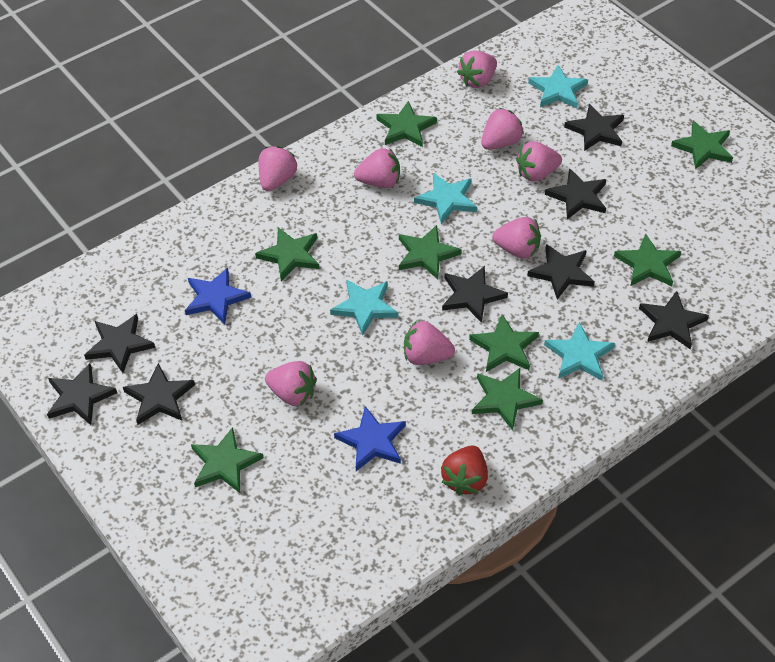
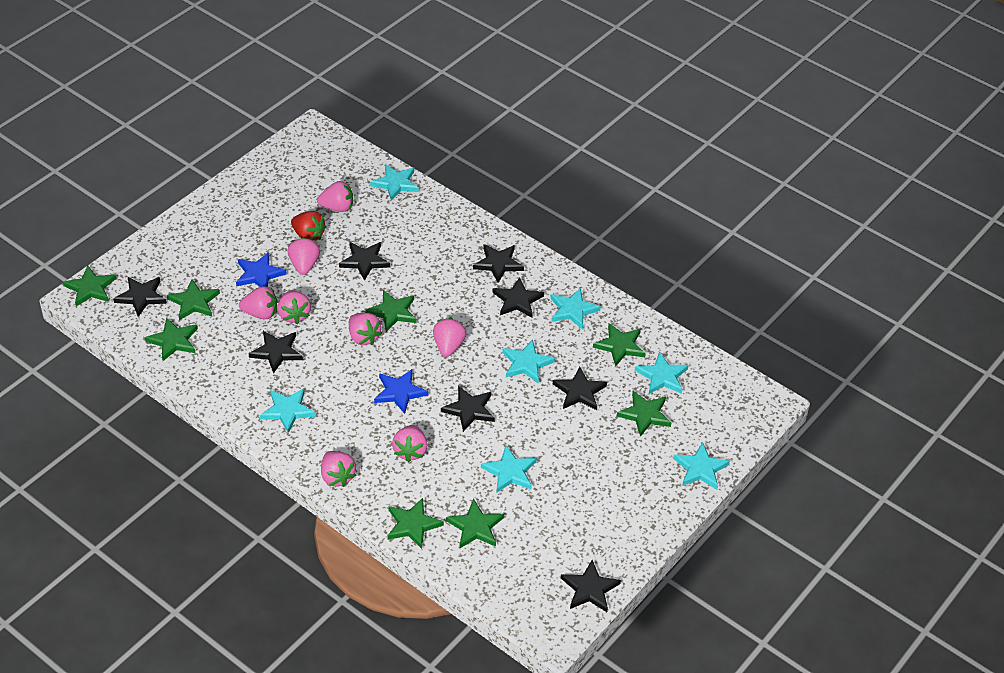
turquoise star: 4 -> 7

